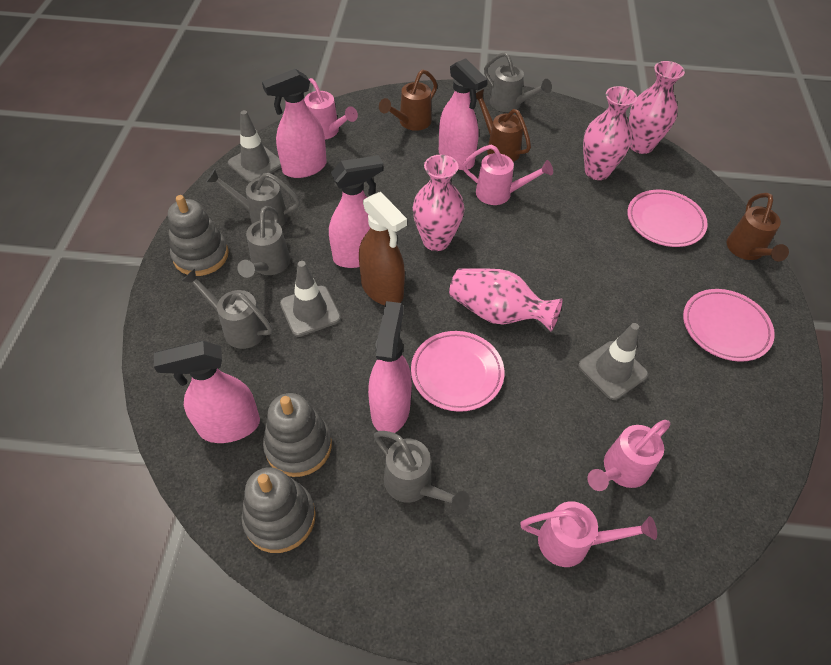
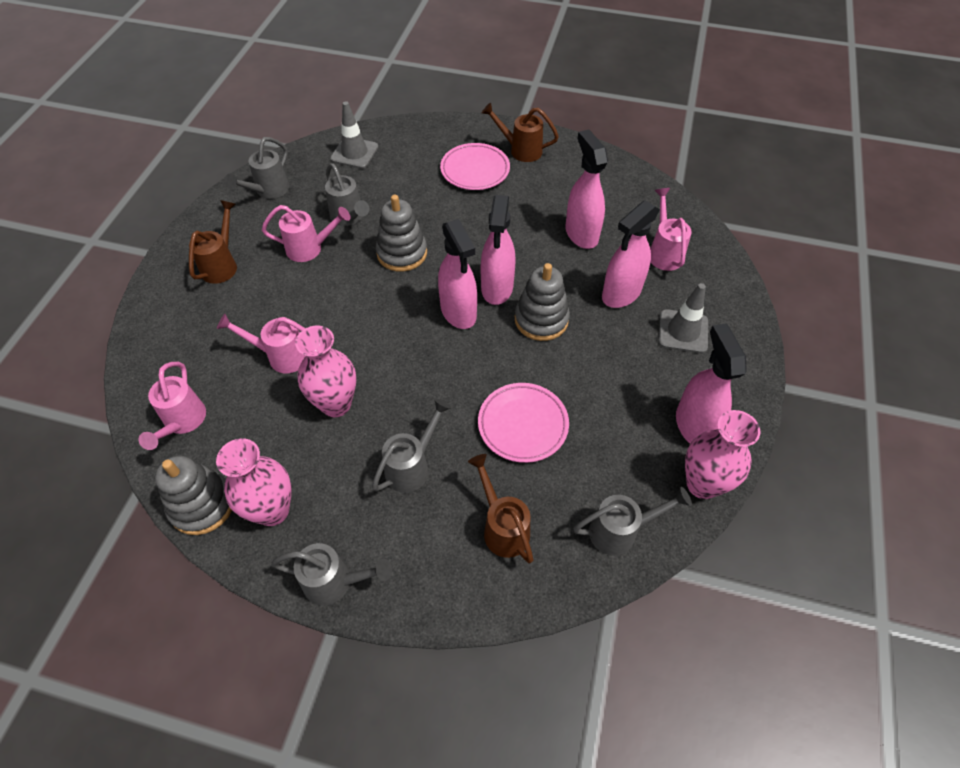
brown spray bottle: 1 -> 0
grey traffic cone: 3 -> 2
pink plate: 3 -> 2
pink vase: 4 -> 3

